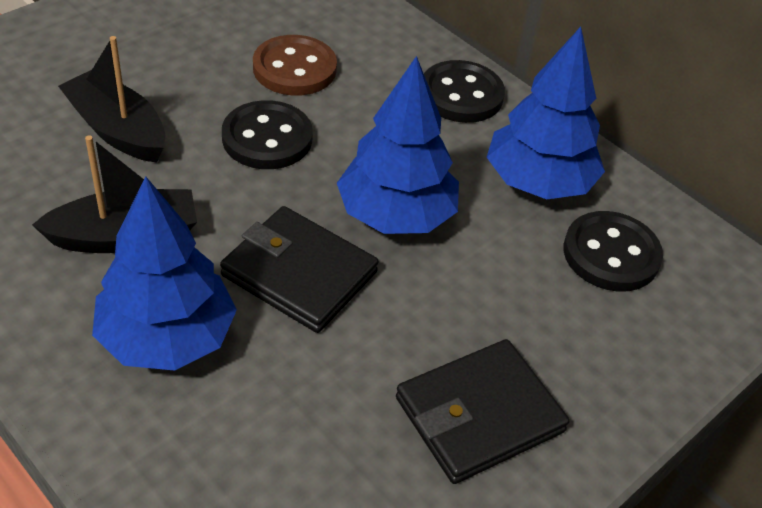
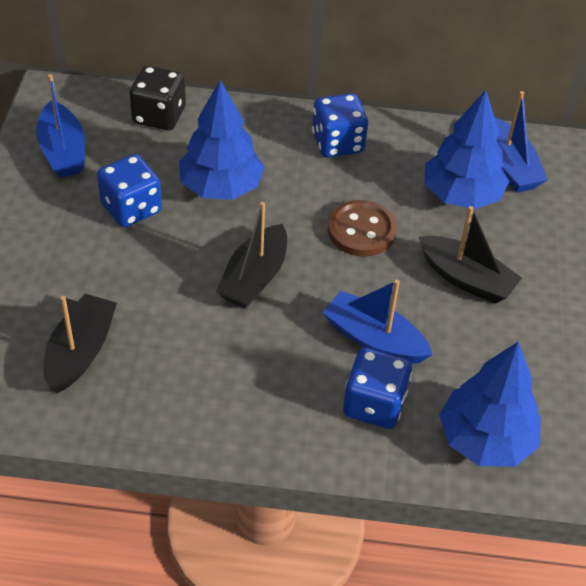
black boat: 2 -> 3
black button: 3 -> 0
black dice: 0 -> 1
black wallet: 2 -> 0
blue boat: 0 -> 3
blue dice: 0 -> 3

